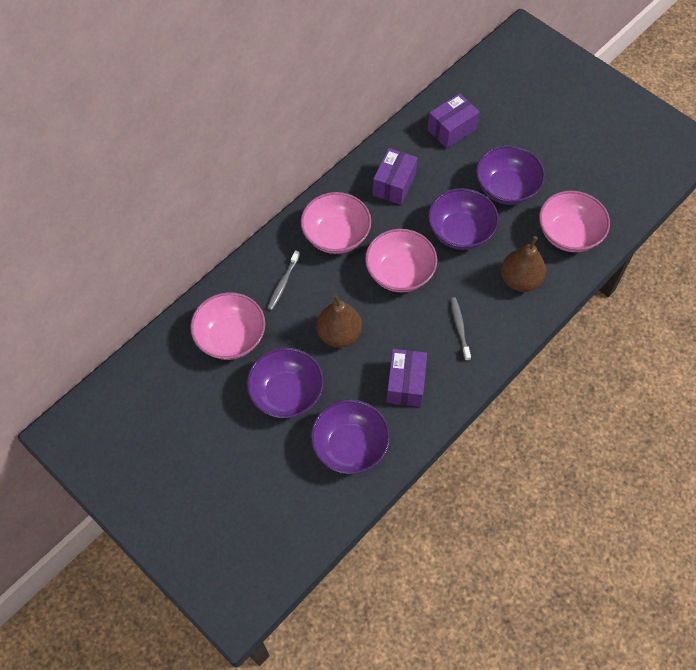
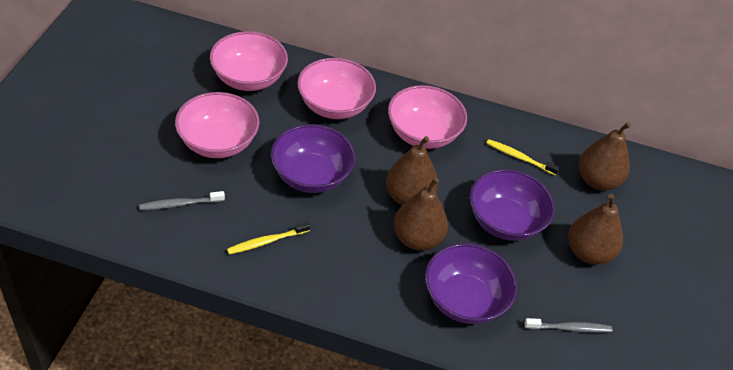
brown pear: 2 -> 4
purple bowl: 4 -> 3
purple box: 3 -> 0
yellow toothbrush: 0 -> 2

